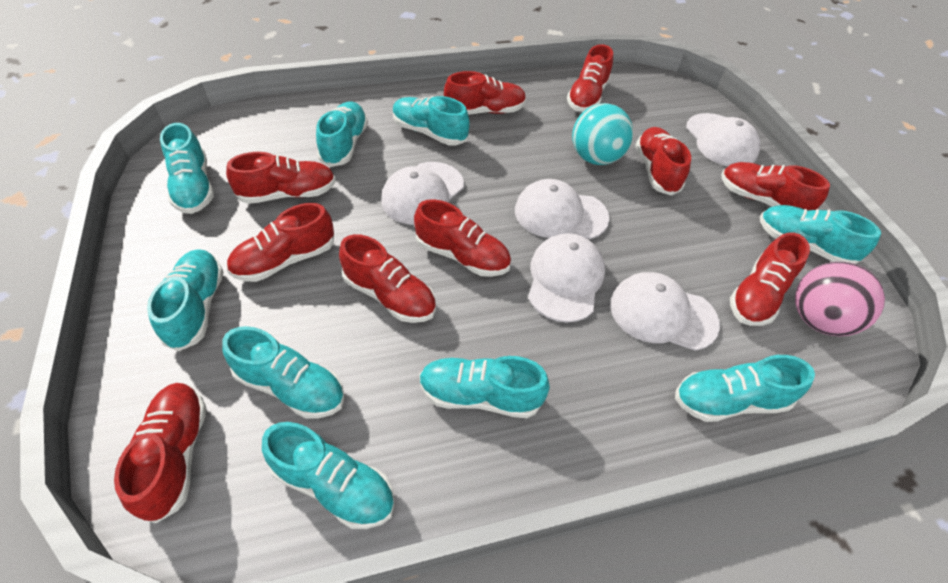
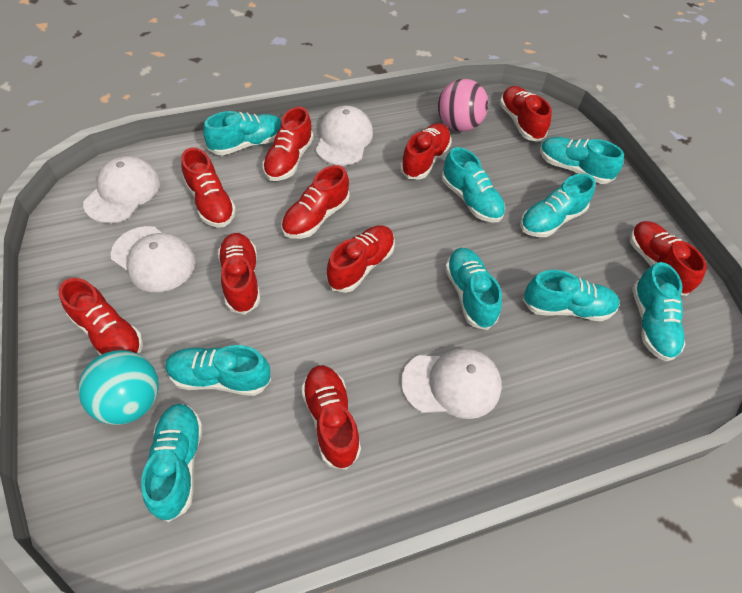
white cap: 5 -> 4

